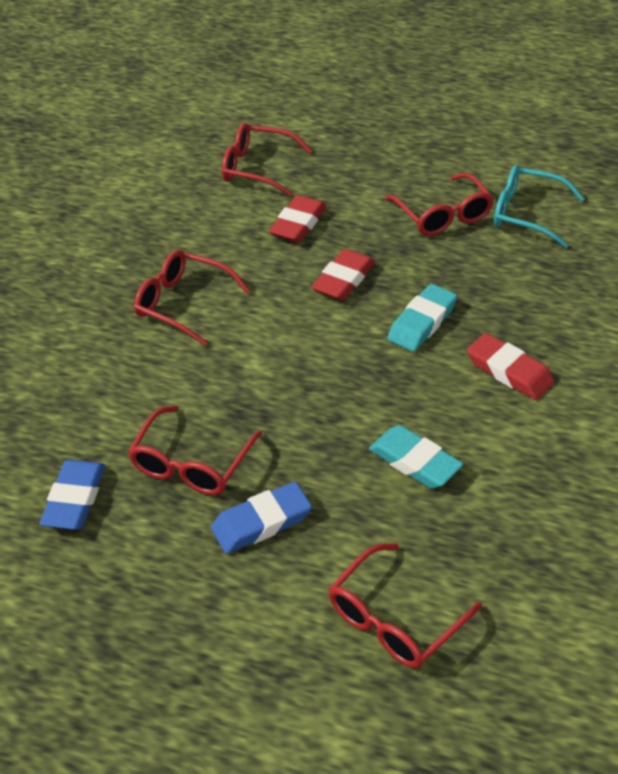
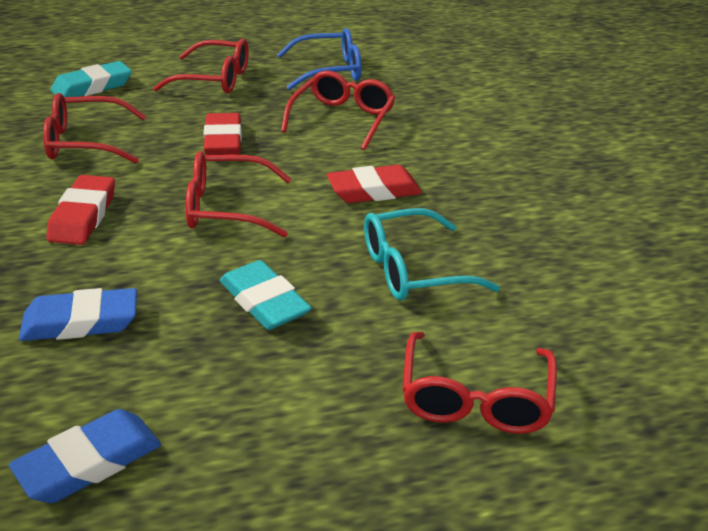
blue glasses: 0 -> 1

